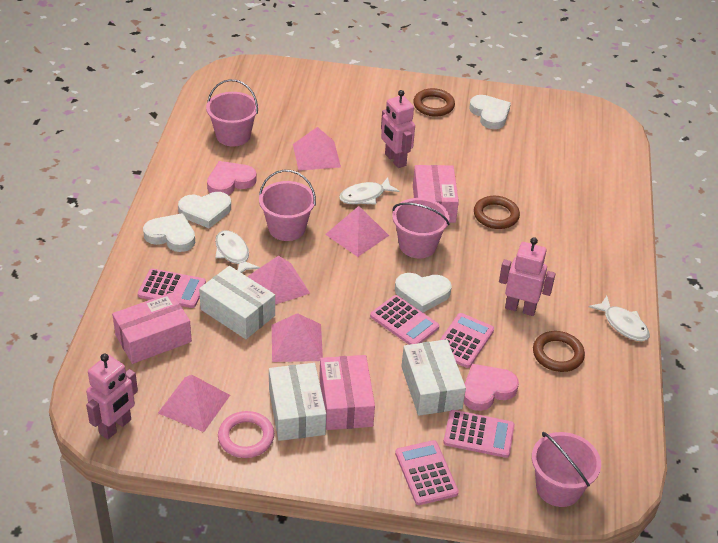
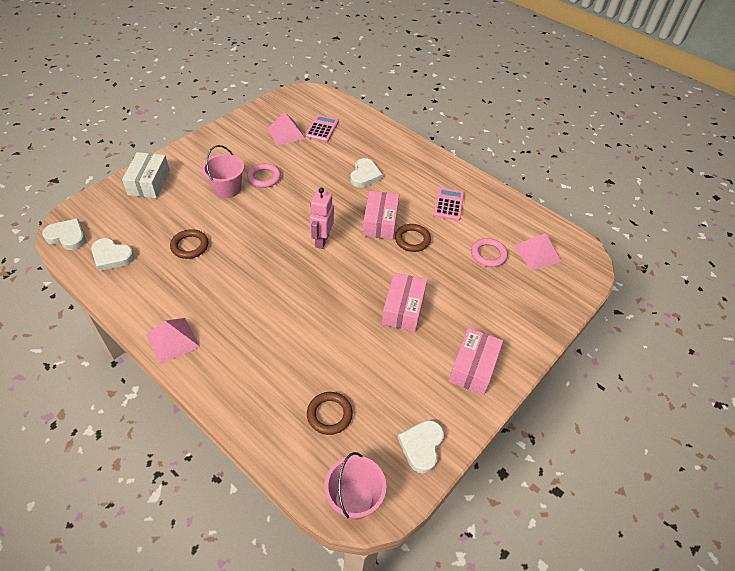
pink bucket: 4 -> 2
pink calculator: 5 -> 2
pink heart: 2 -> 0
pink pyramid: 5 -> 3
pink ring: 1 -> 2
pink robot: 3 -> 1
white box: 3 -> 1
white fish: 3 -> 0

